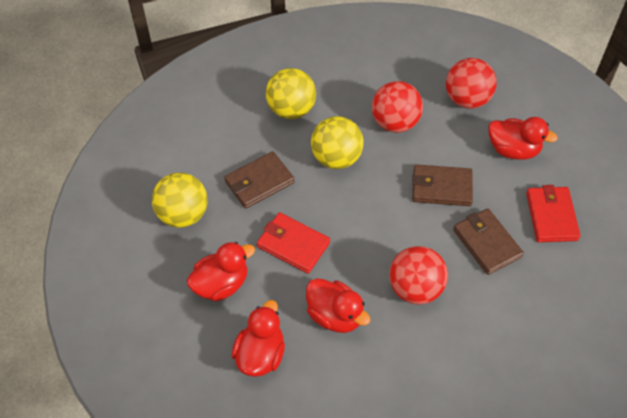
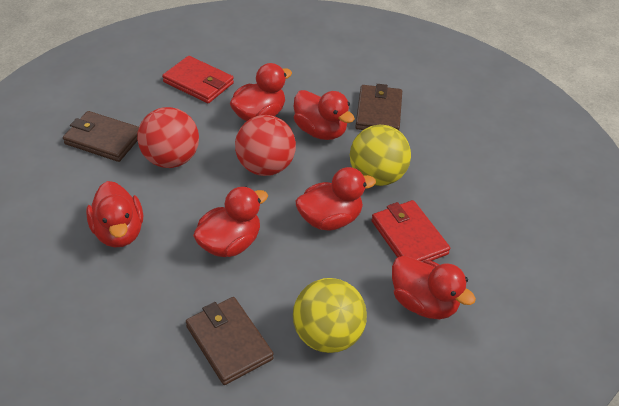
red ball: 3 -> 2
red duck: 4 -> 6
yellow ball: 3 -> 2

